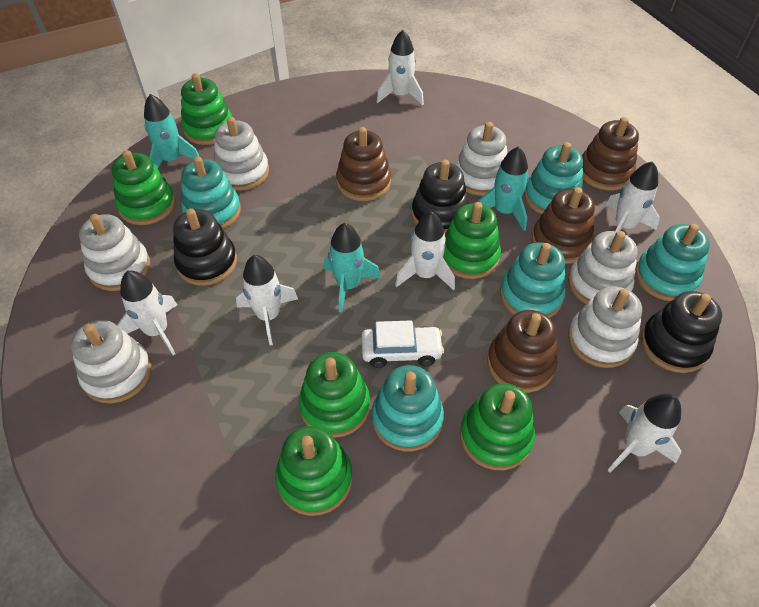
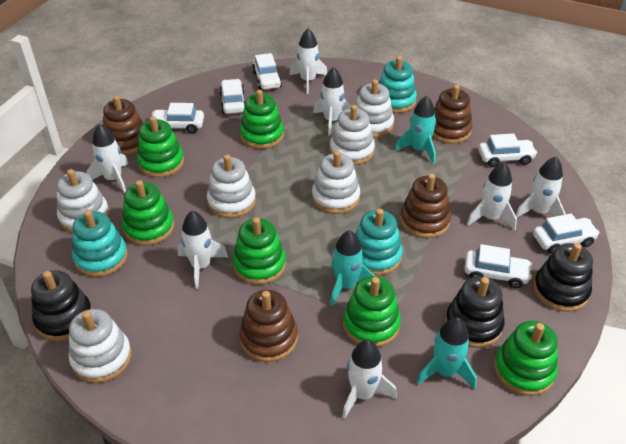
turquoise stacking toy: 5 -> 3
white car: 1 -> 6
white rocket: 6 -> 7

